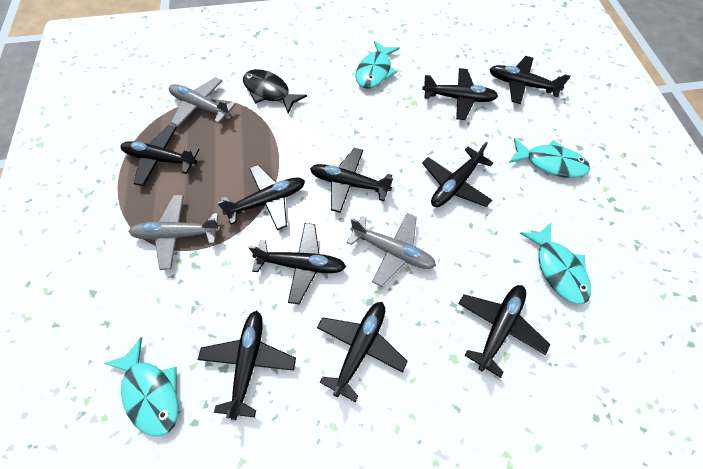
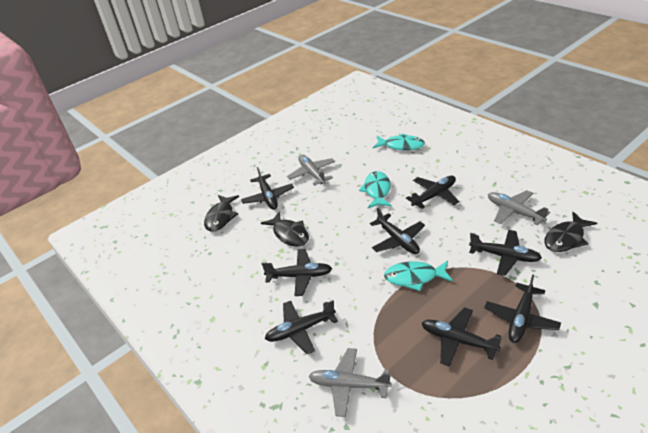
black fish: 1 -> 3
black plane: 10 -> 8
turquoise fish: 4 -> 3

